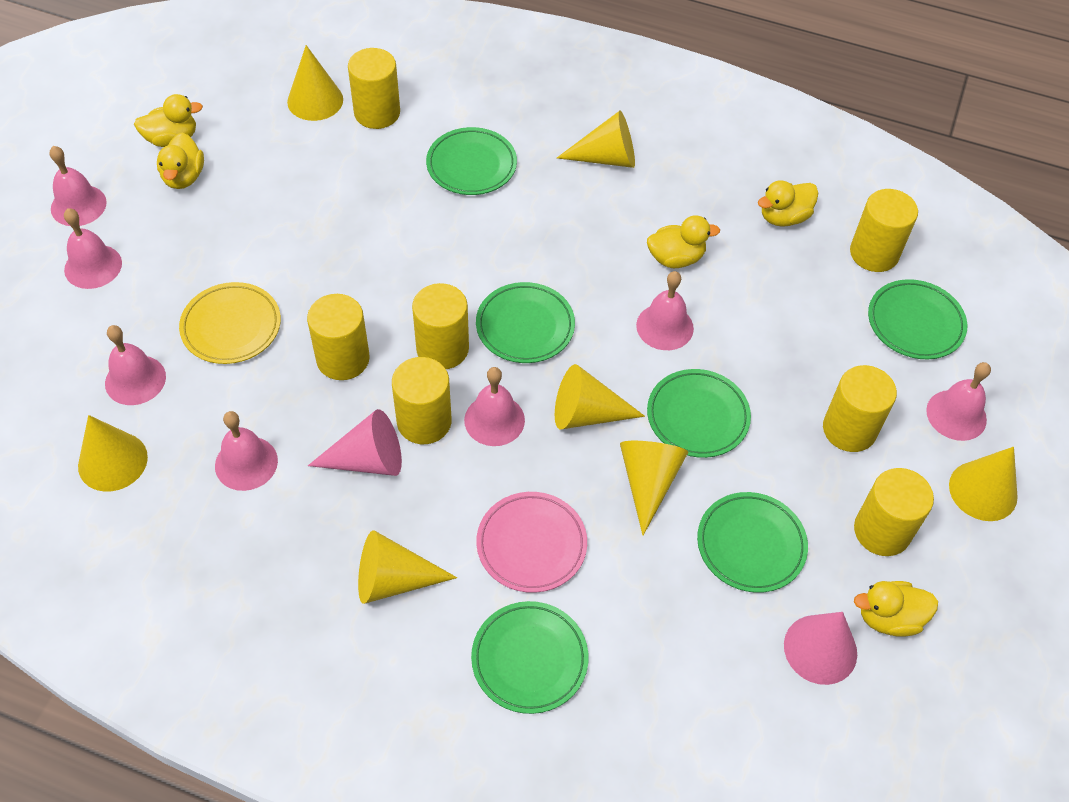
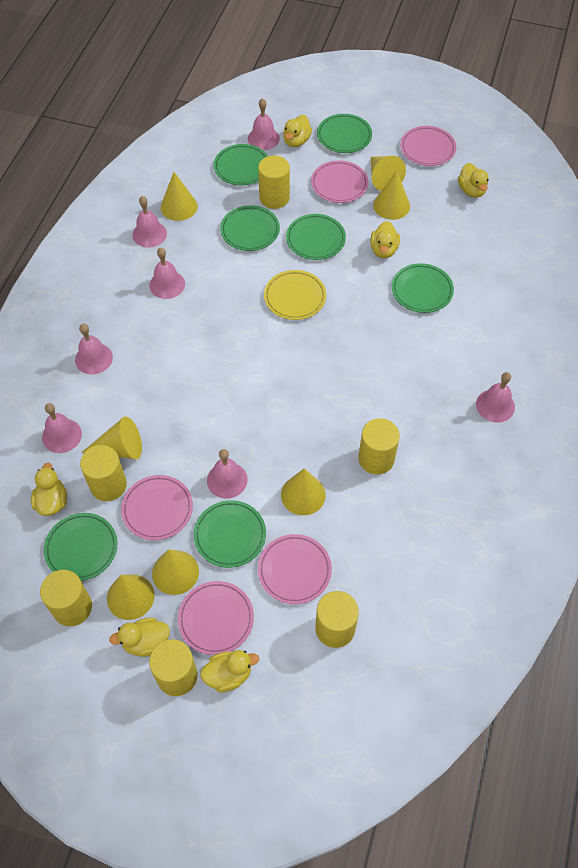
green plate: 6 -> 7
pink cone: 2 -> 0
pink plate: 1 -> 5
yellow cylinder: 7 -> 6
yellow duck: 5 -> 6

